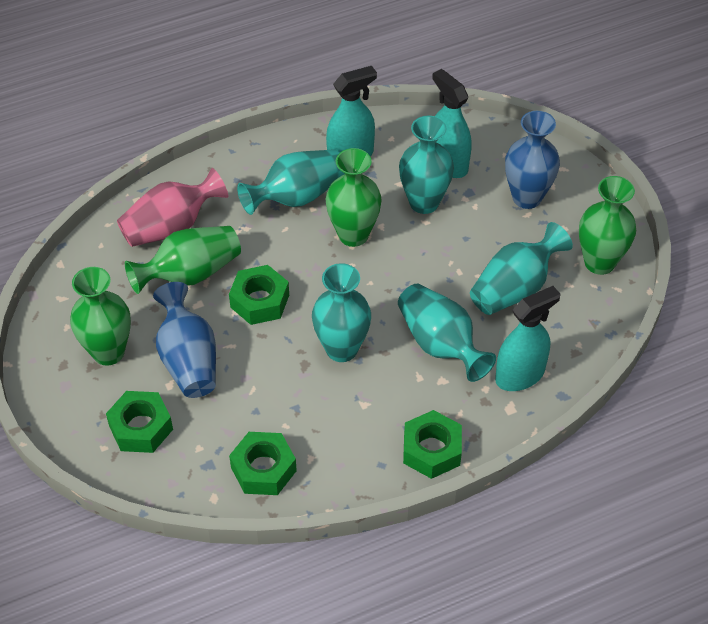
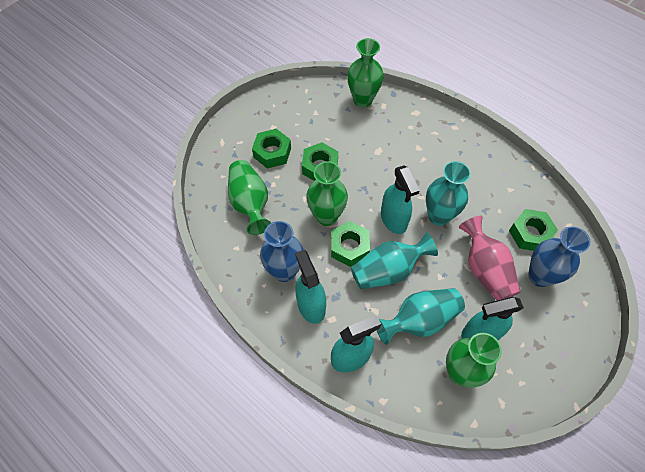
turquoise spray bottle: 3 -> 4
turquoise vase: 5 -> 3

